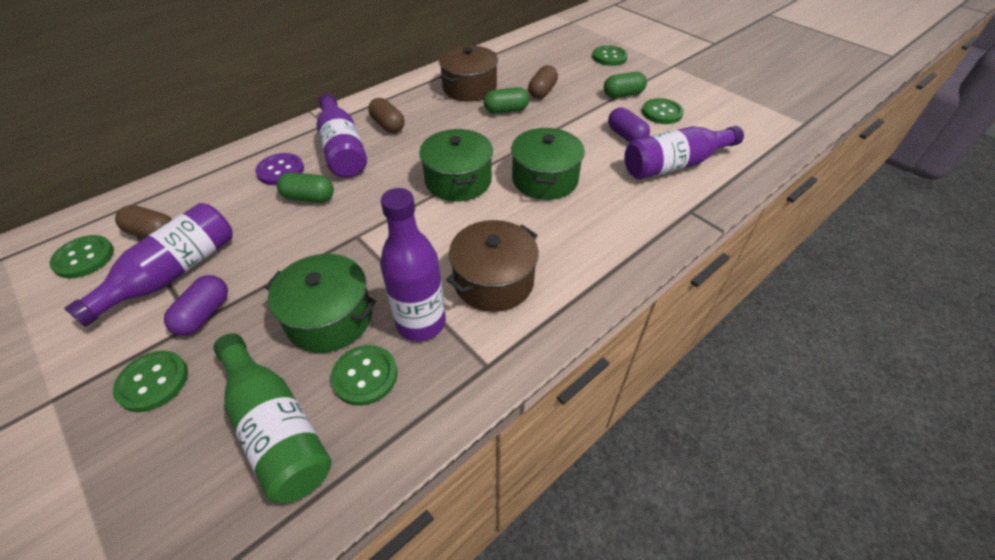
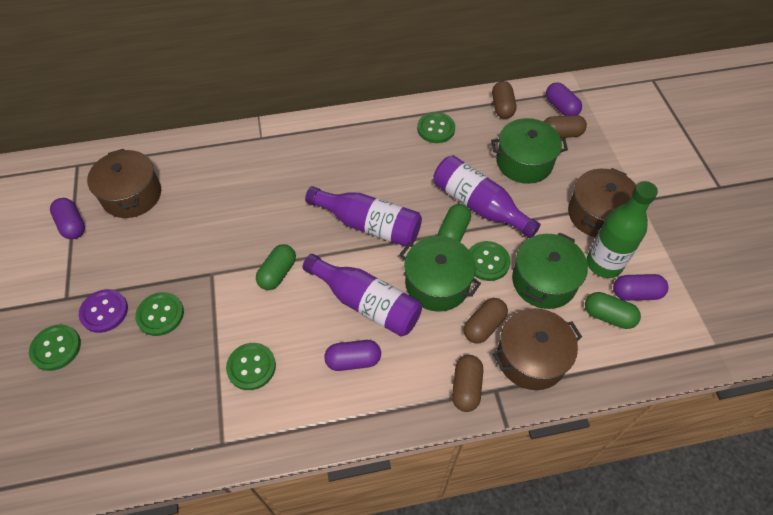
brown capsule: 3 -> 4
brown pot: 2 -> 3
purple bottle: 4 -> 3
purple capsule: 2 -> 4

